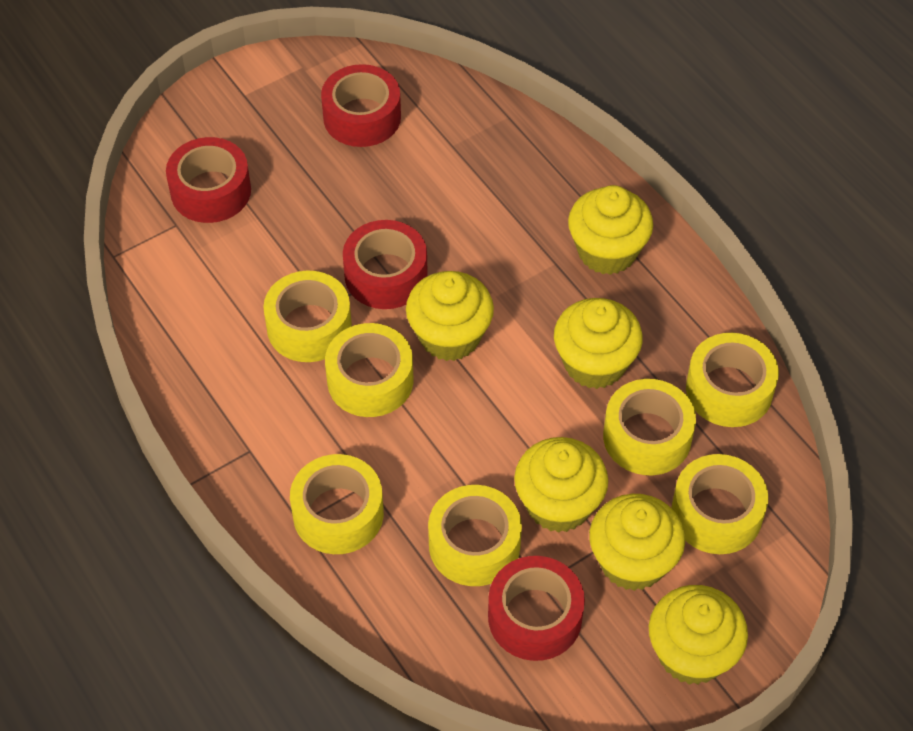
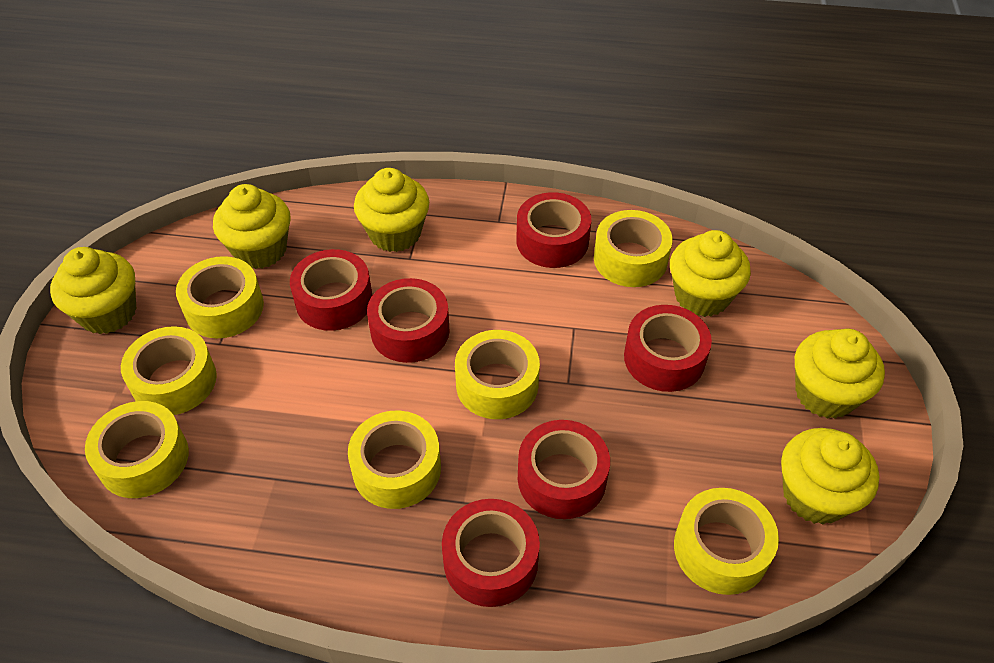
red tape: 4 -> 6

